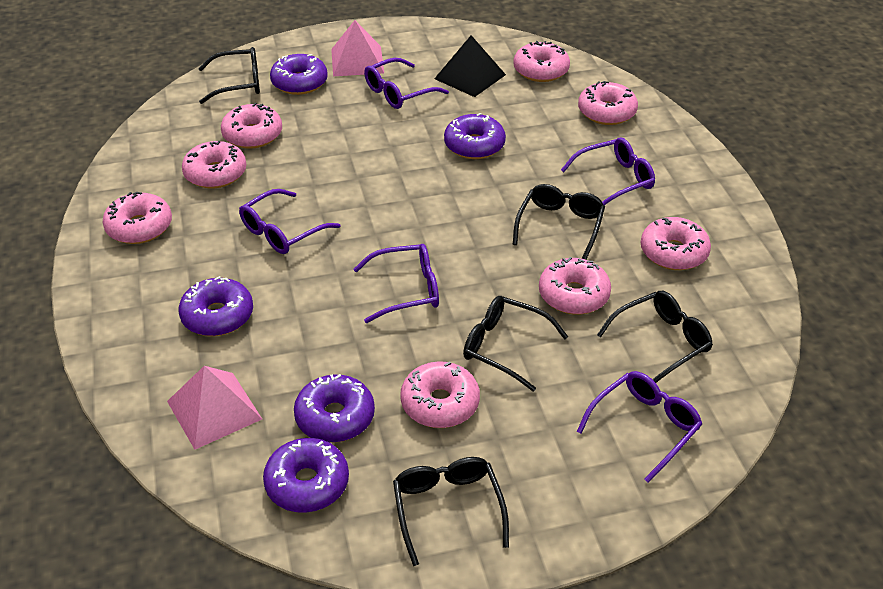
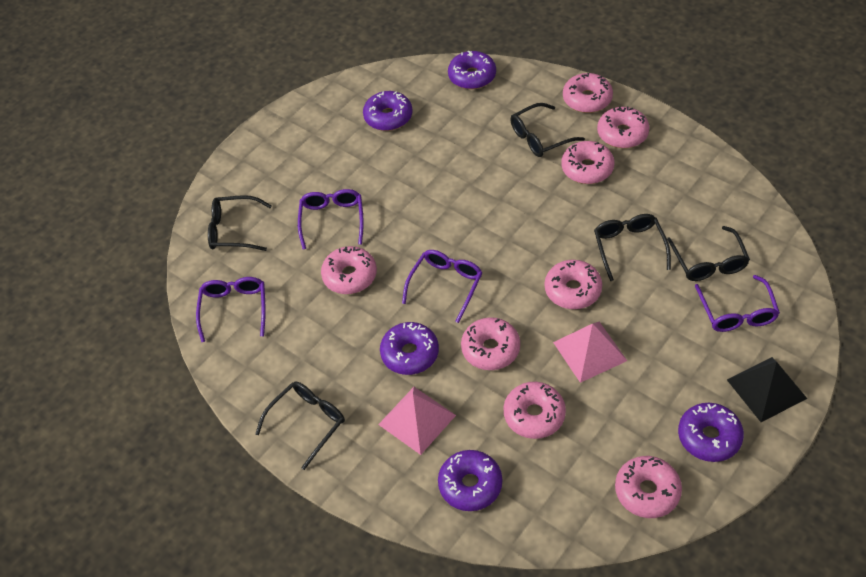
purple glasses: 5 -> 4

